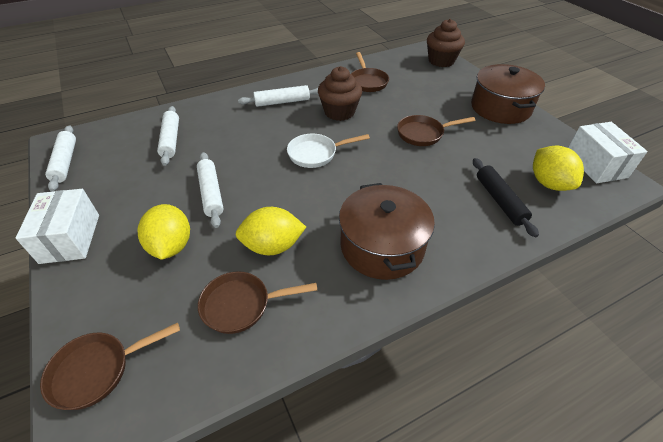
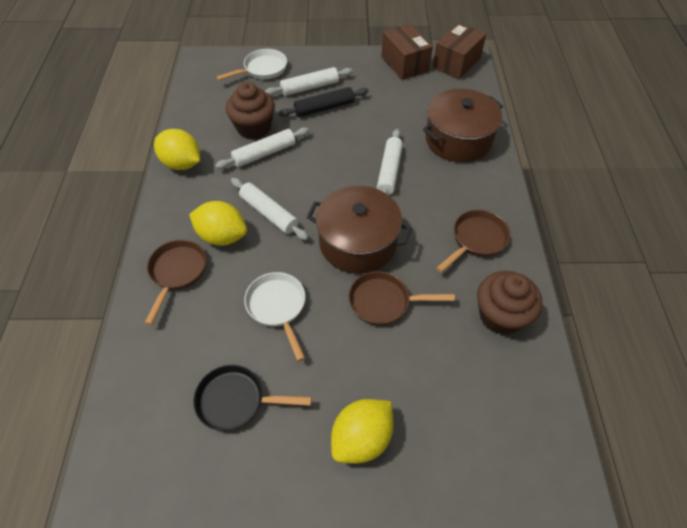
black pan: 0 -> 1
brown box: 0 -> 2
brown pan: 4 -> 3
white box: 2 -> 0
white pan: 1 -> 2

